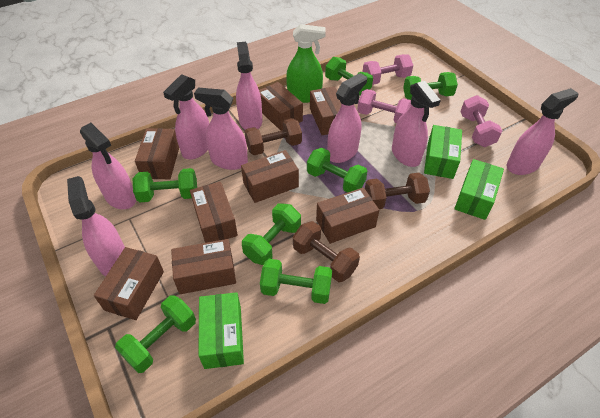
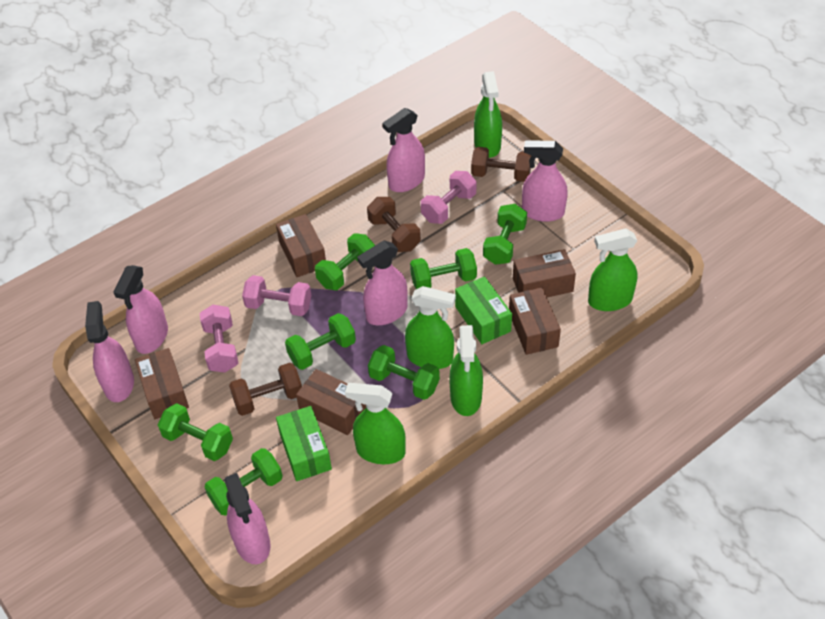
brown box: 8 -> 5
green box: 3 -> 2
green spray bottle: 1 -> 5
pink spray bottle: 8 -> 6

